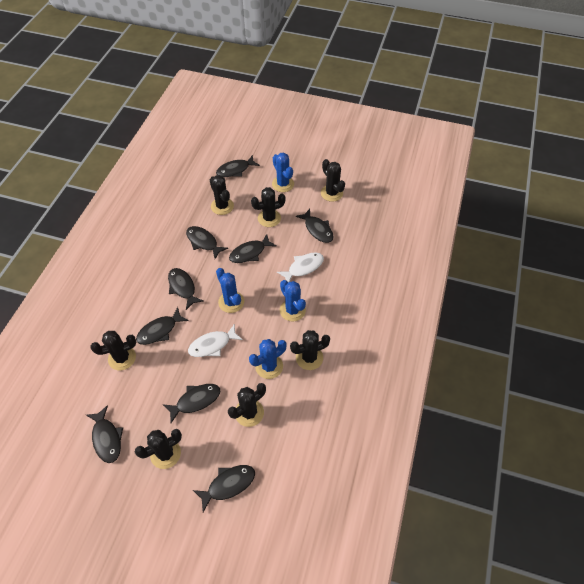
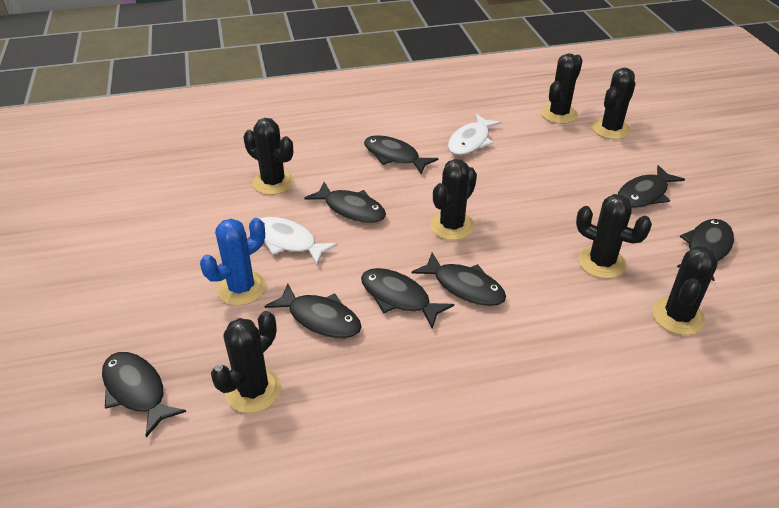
black fish: 9 -> 8
blue cactus: 4 -> 1

